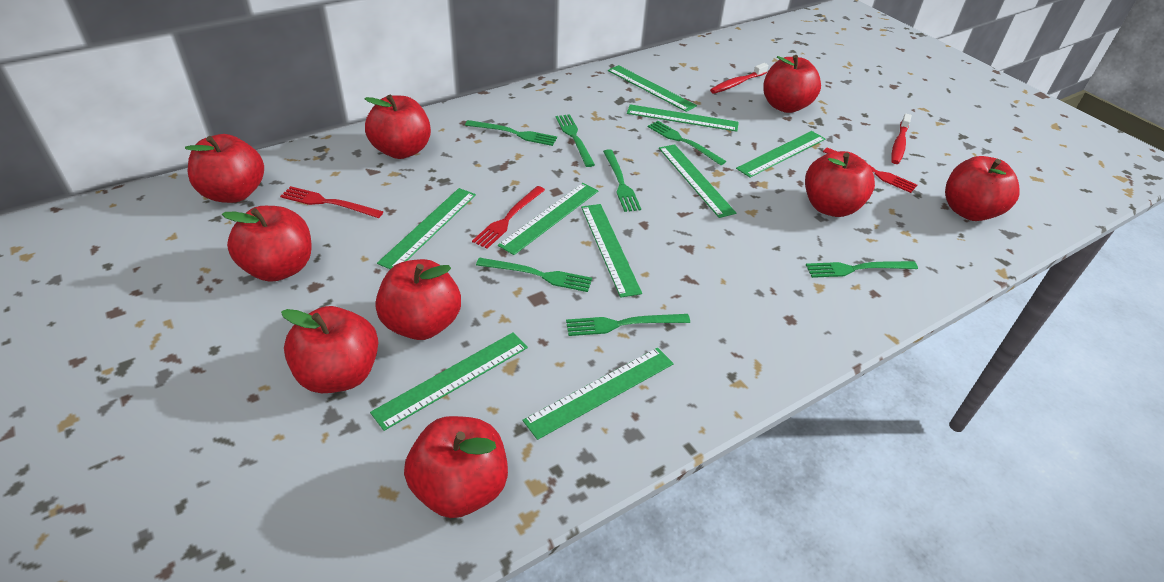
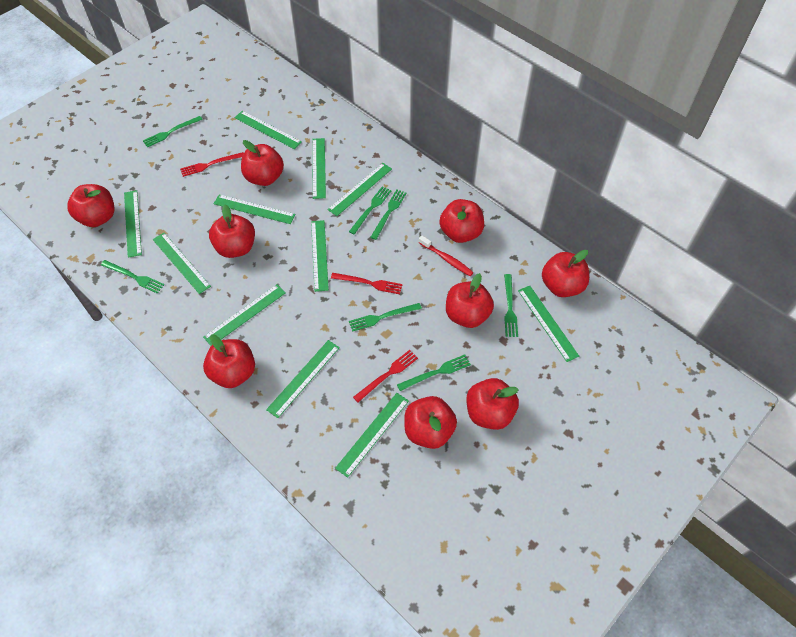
green ruler: 9 -> 11
red toothbrush: 2 -> 1

